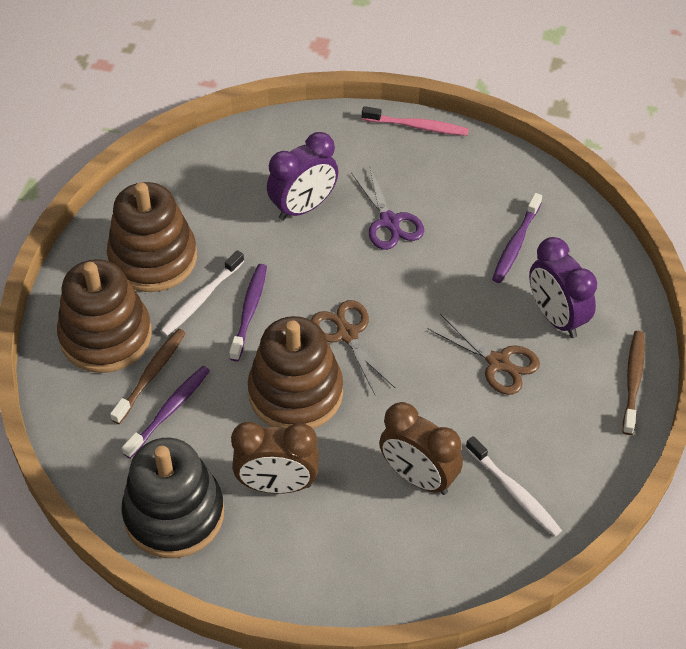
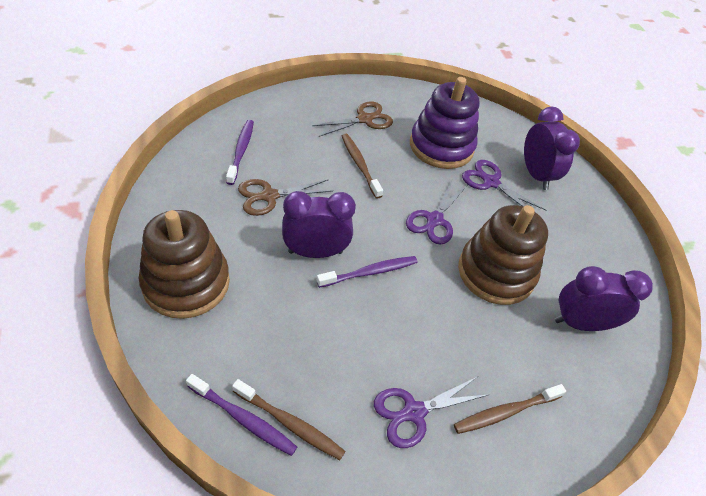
black stacking toy: 1 -> 0
brown clock: 2 -> 0
brown stacking toy: 3 -> 2
brown toothbrush: 2 -> 3
pink toothbrush: 1 -> 0
purple clock: 2 -> 3
purple scissors: 1 -> 3
purple stacking toy: 0 -> 1
white toothbrush: 2 -> 0

